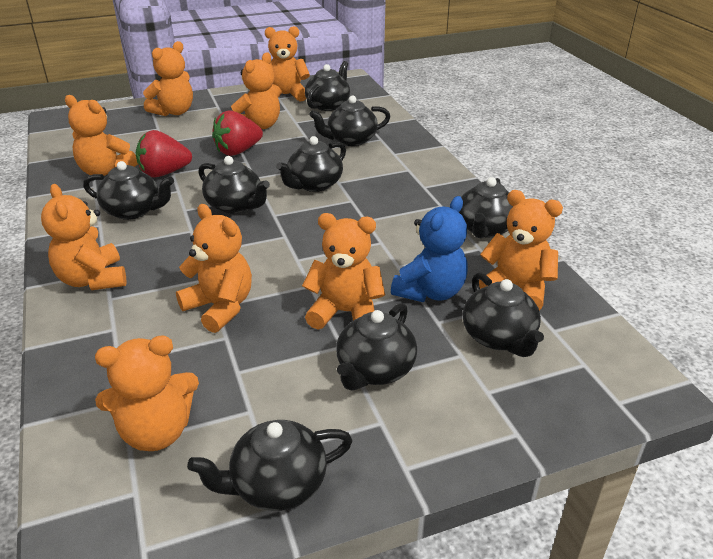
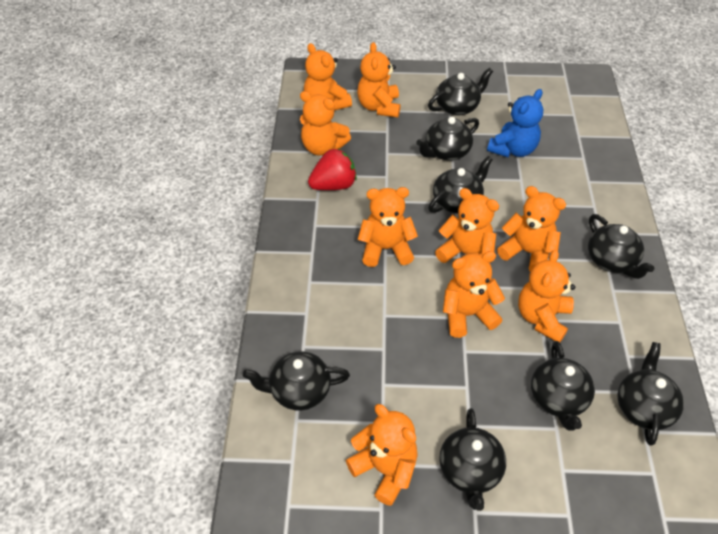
black teapot: 9 -> 8
red strawberry: 2 -> 1

